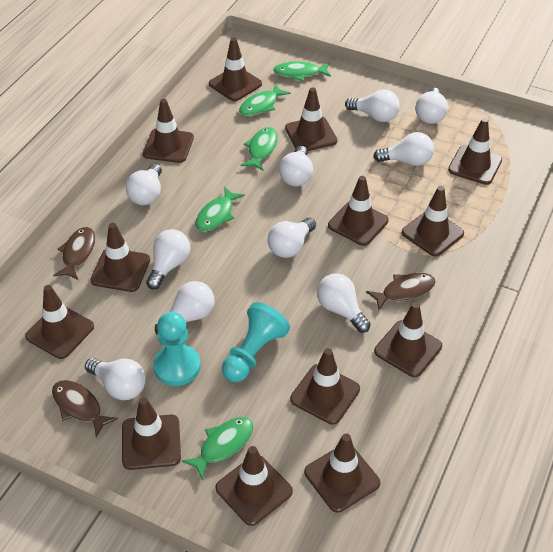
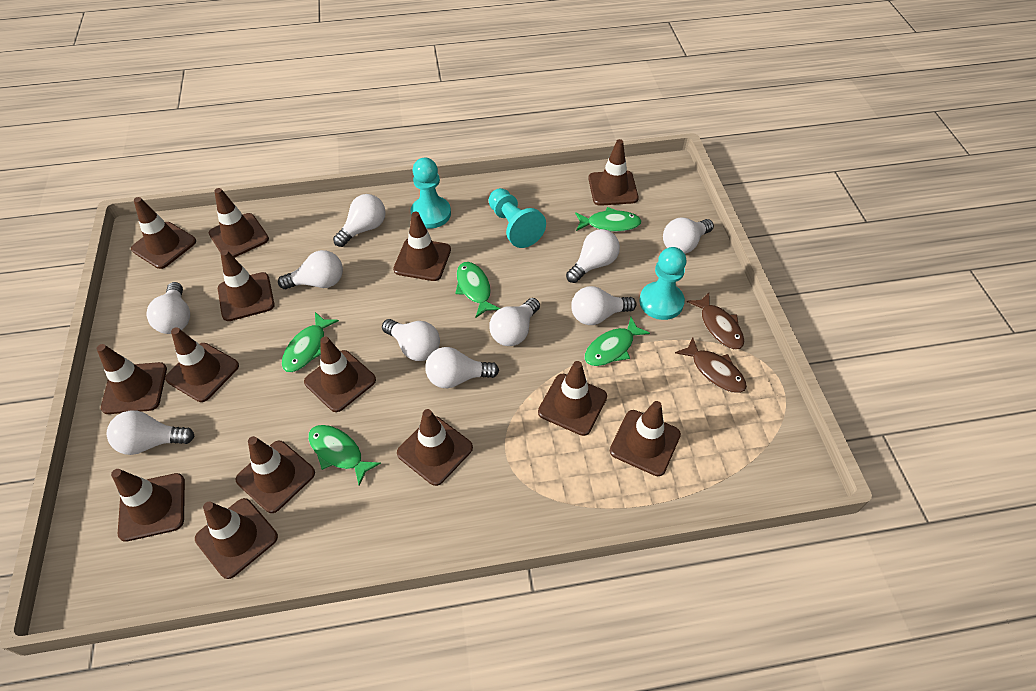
brown fish: 3 -> 2
brown traffic cone: 13 -> 14
turquoise pawn: 2 -> 3

